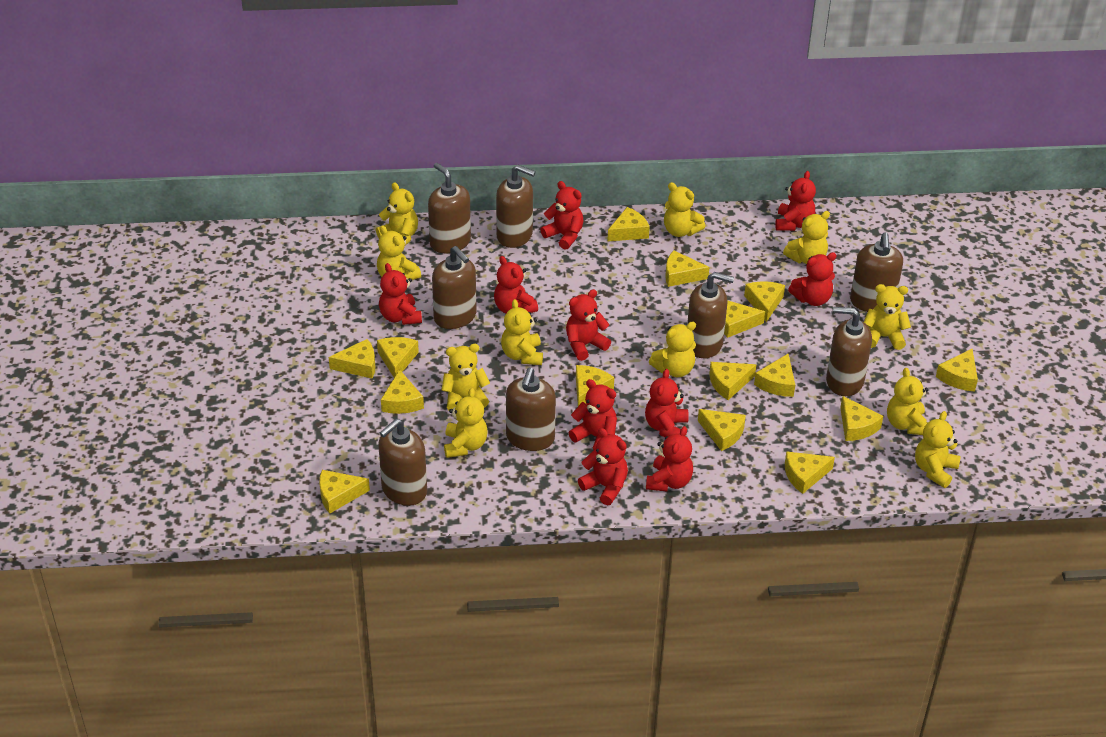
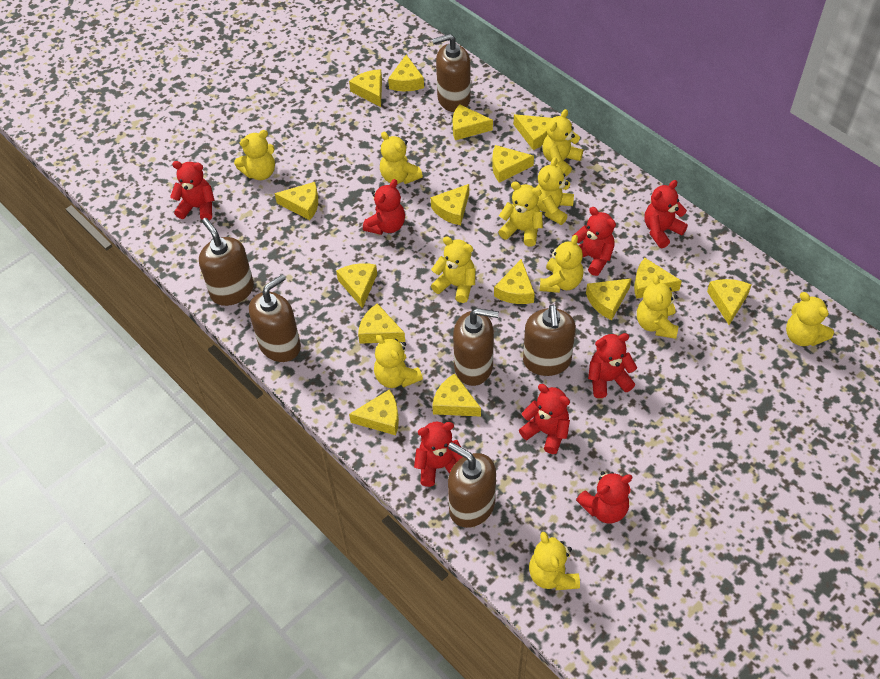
brown soap dispenser: 8 -> 6
red teddy bear: 10 -> 8

